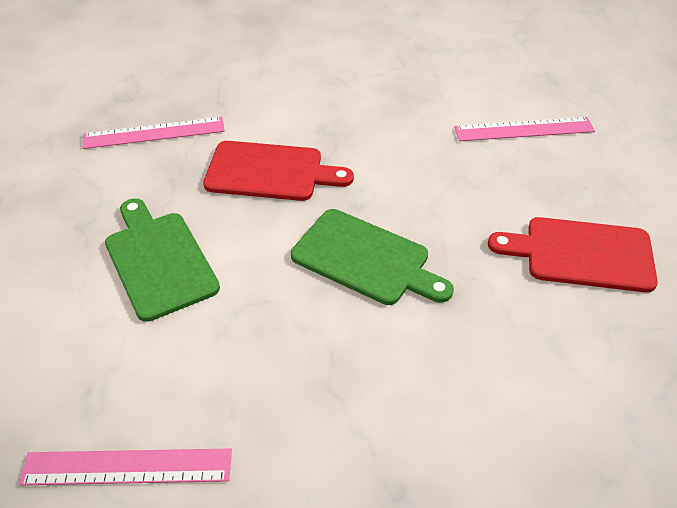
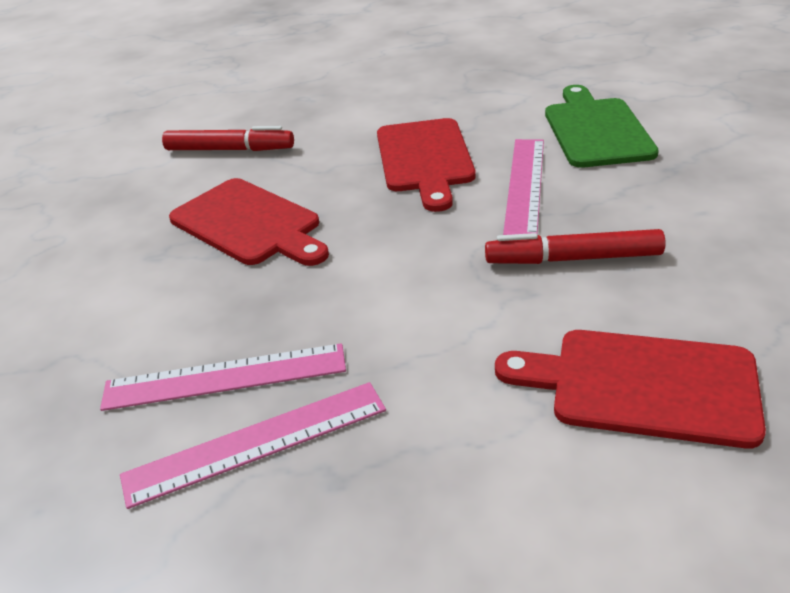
green cutting board: 2 -> 1
red cutting board: 2 -> 3
red marker: 0 -> 2

